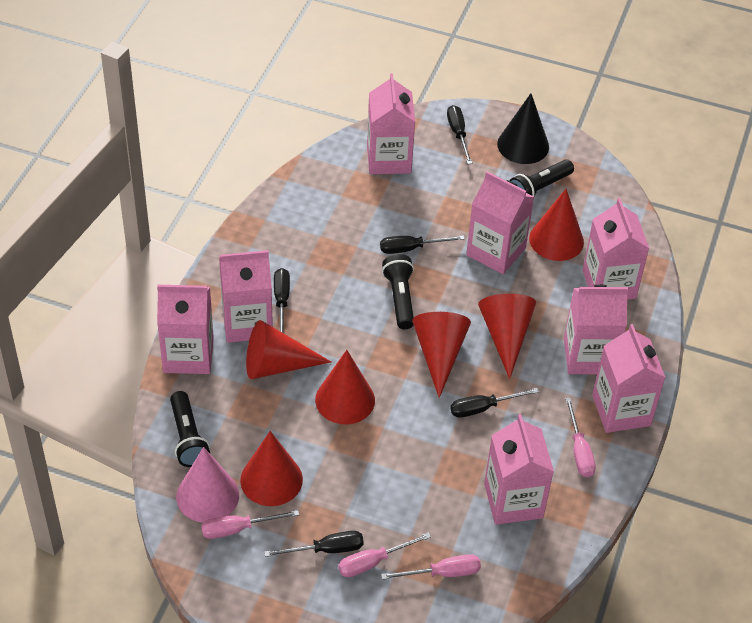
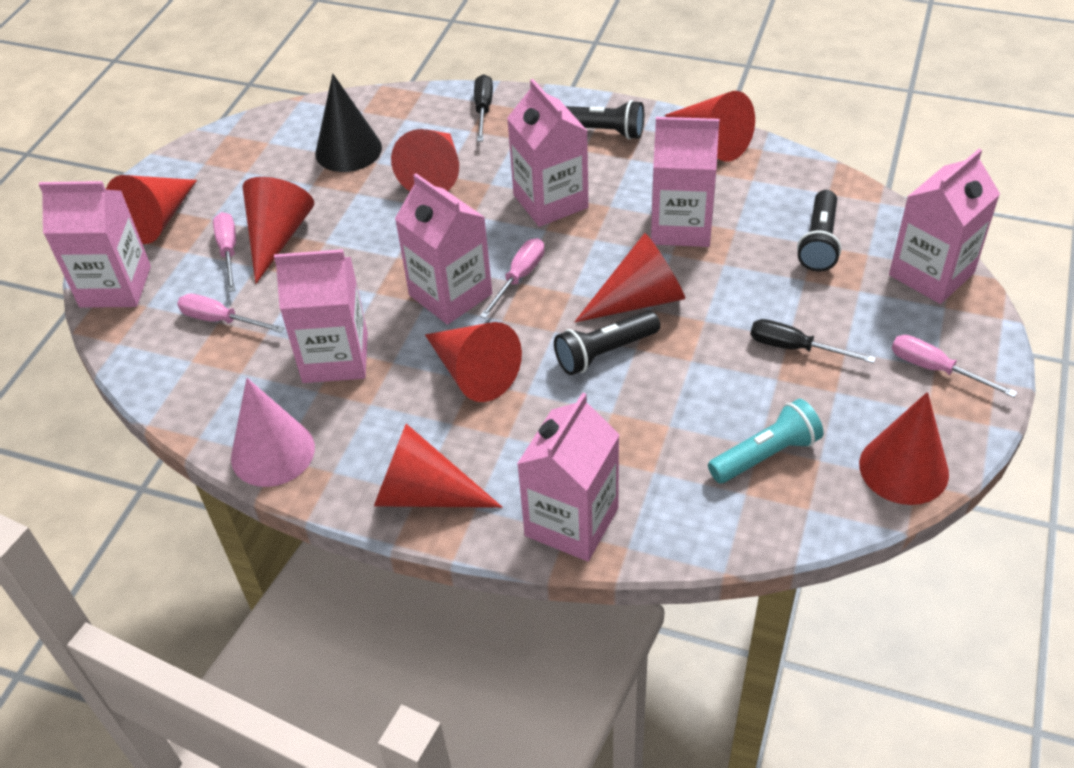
black screwdriver: 5 -> 2
pink carton: 8 -> 7
red cone: 6 -> 8
turquoise flashlight: 0 -> 1

